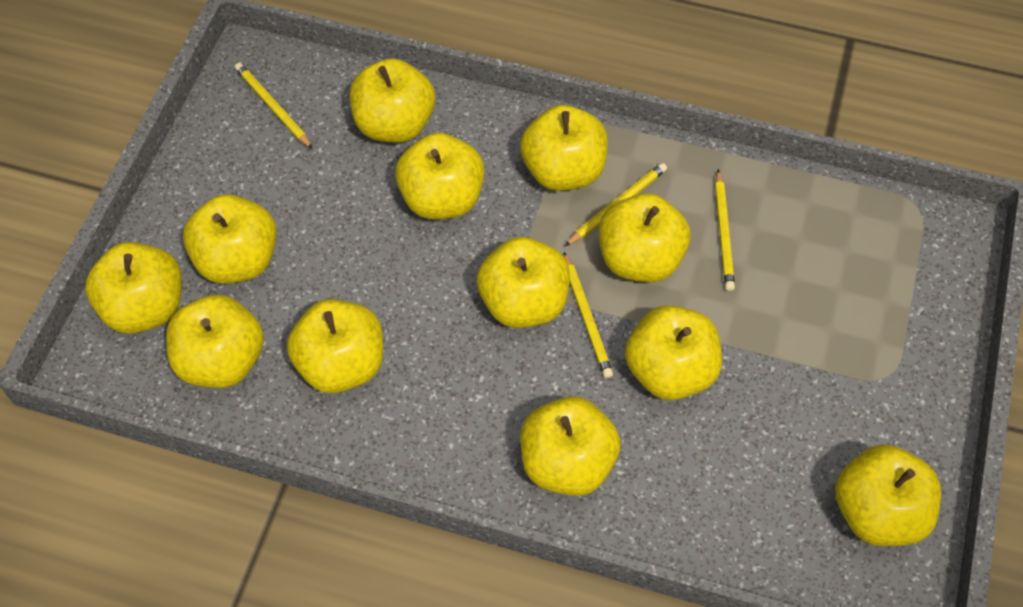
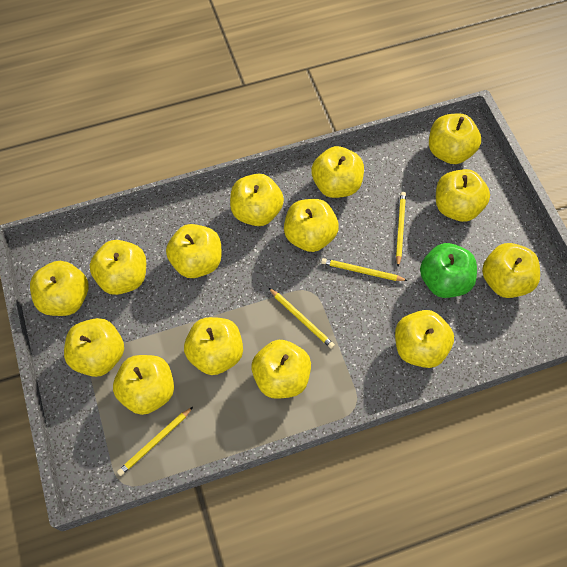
green apple: 0 -> 1
yellow apple: 12 -> 14

